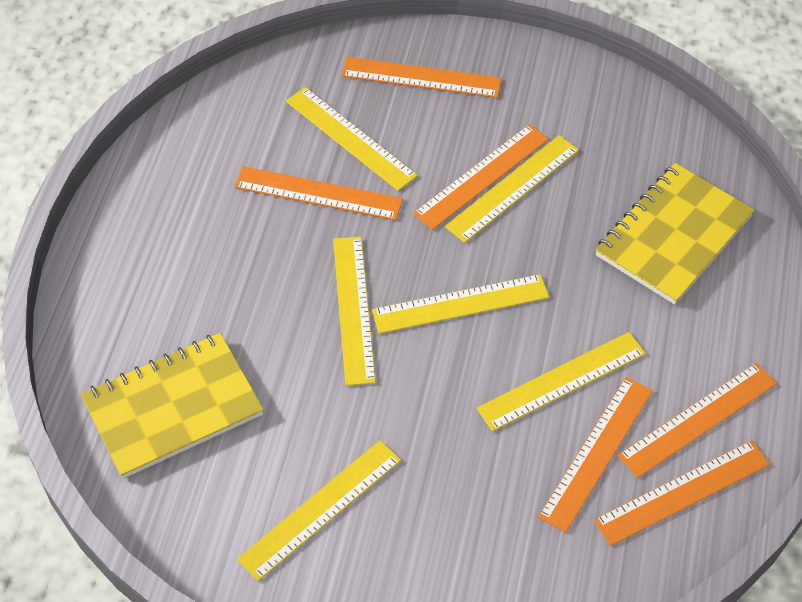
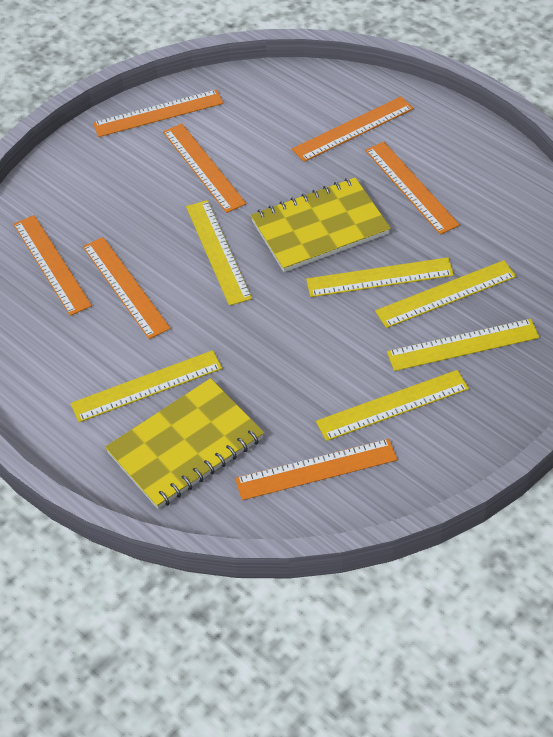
orange ruler: 6 -> 7

